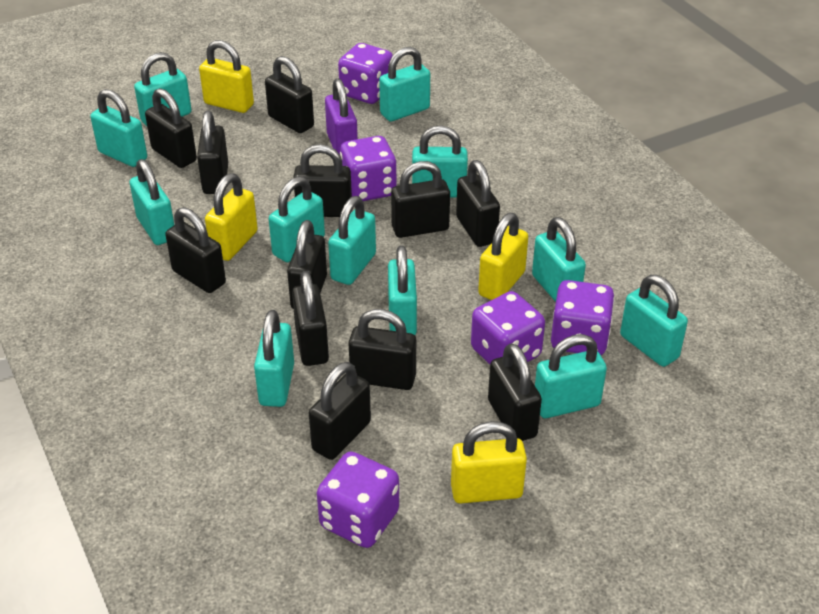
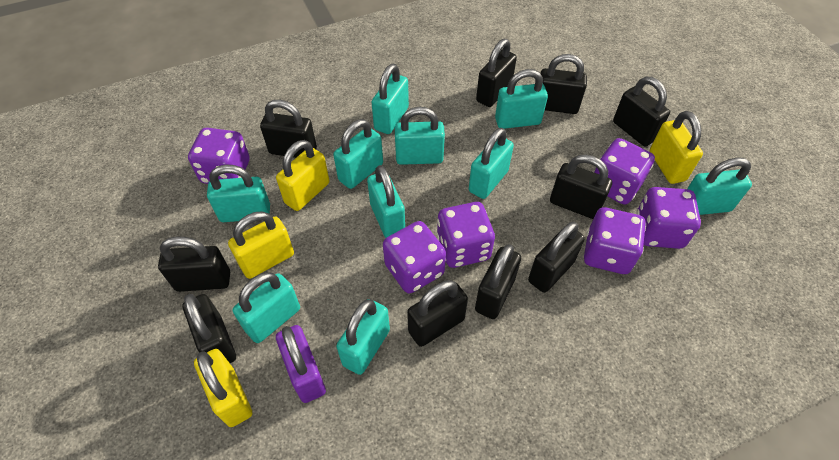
black padlock: 12 -> 10
purple dice: 5 -> 6
turquoise padlock: 12 -> 10

